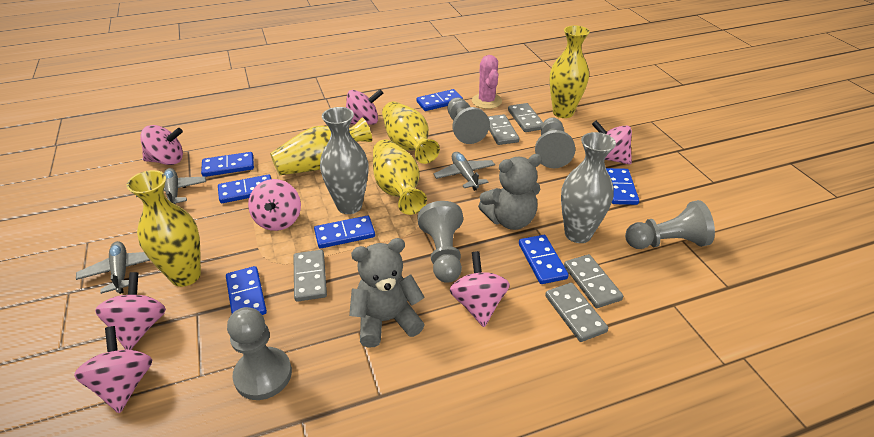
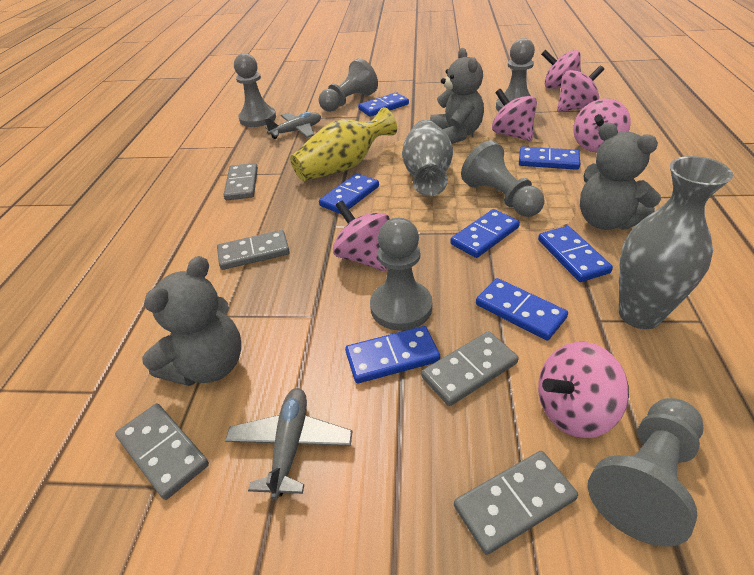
grey pawn: 5 -> 6
grey plane: 3 -> 2
grey teddy bear: 2 -> 3
pink cactus: 1 -> 0
pink spinning top: 7 -> 6
yellow vase: 5 -> 1

